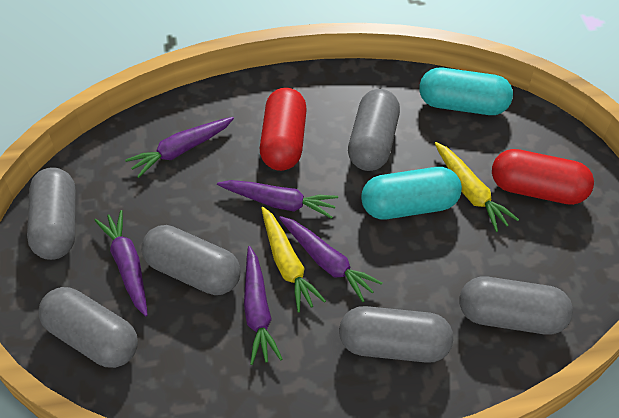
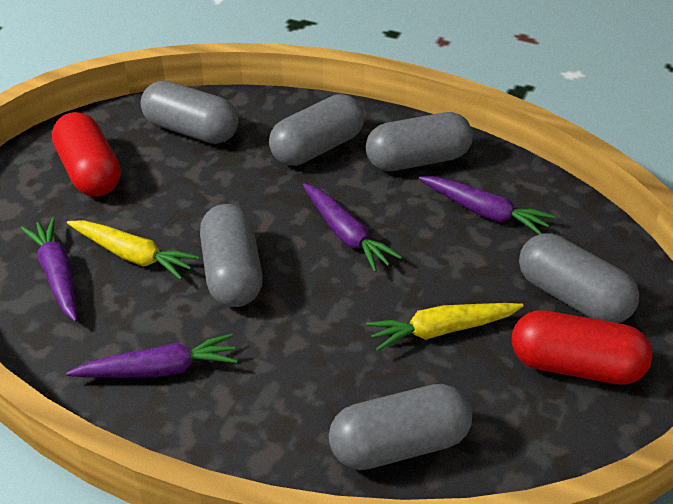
purple carrot: 5 -> 4
turquoise capsule: 2 -> 0

